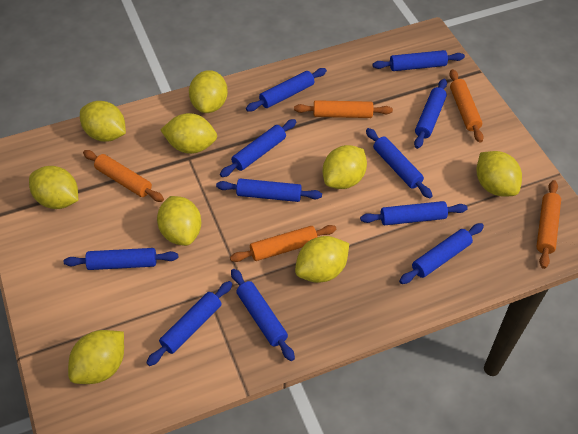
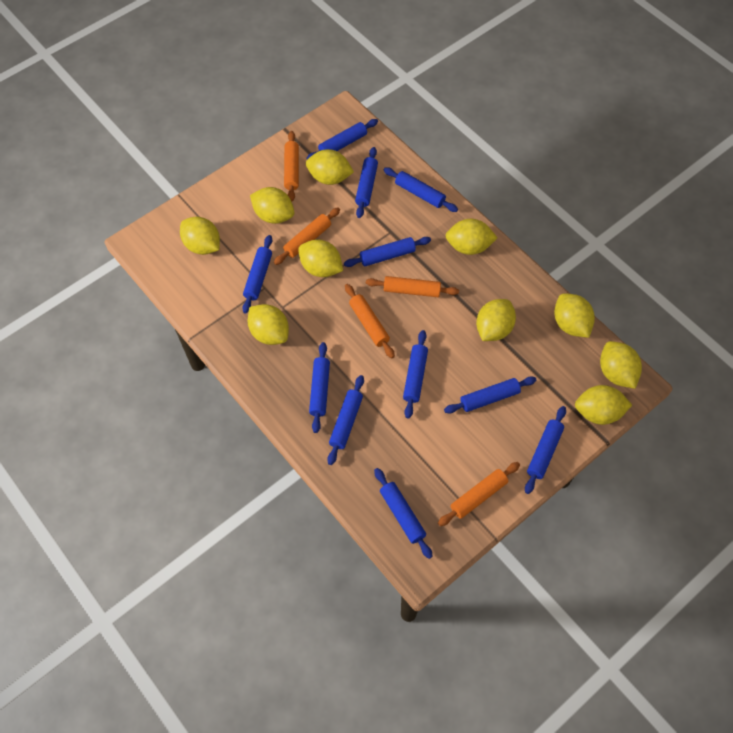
yellow lemon: 9 -> 10

